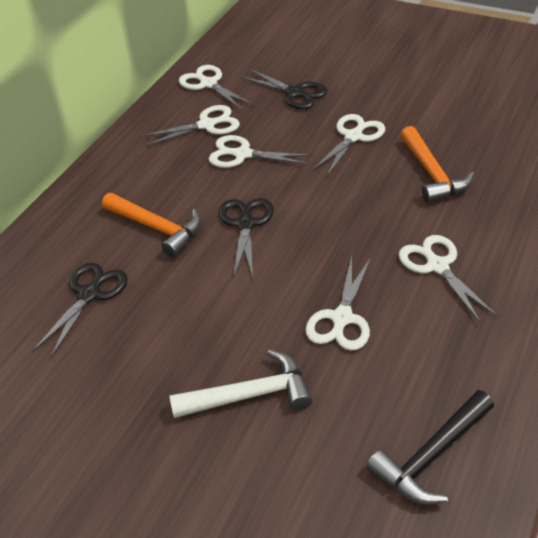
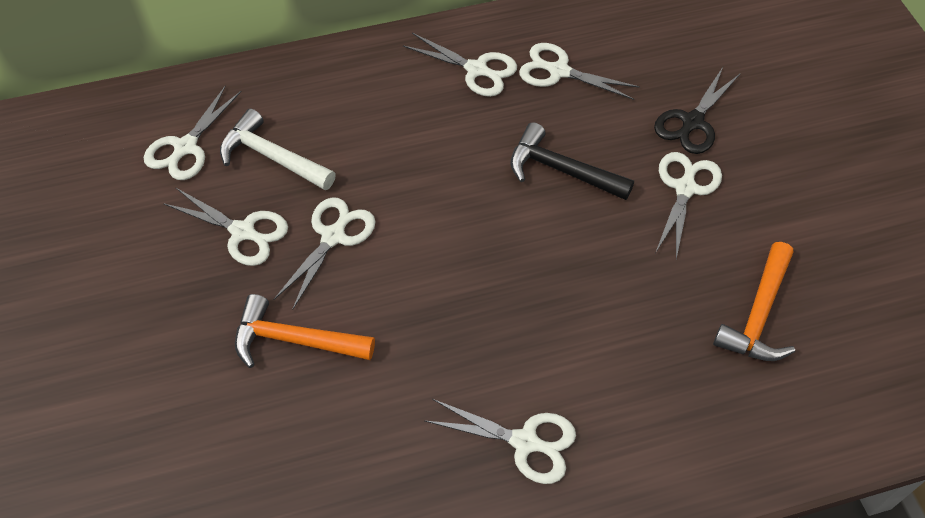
black scissors: 3 -> 1
white scissors: 6 -> 7

